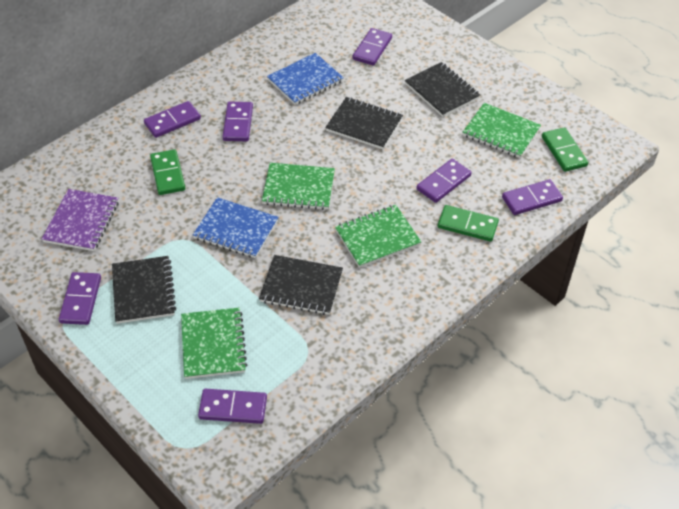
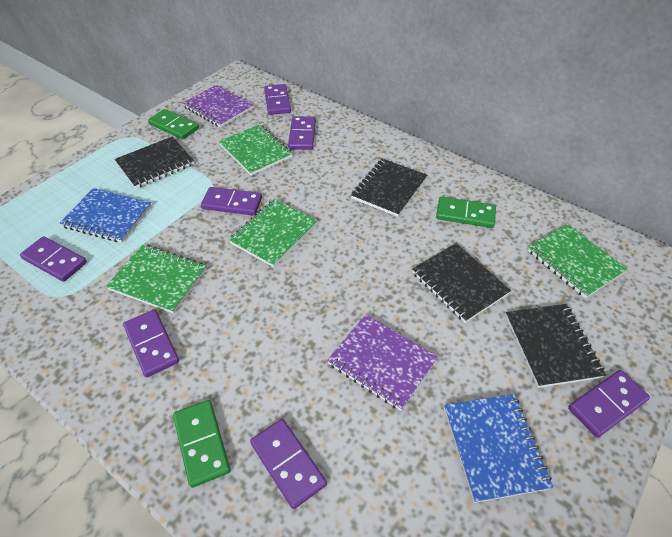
purple notebook: 1 -> 2

